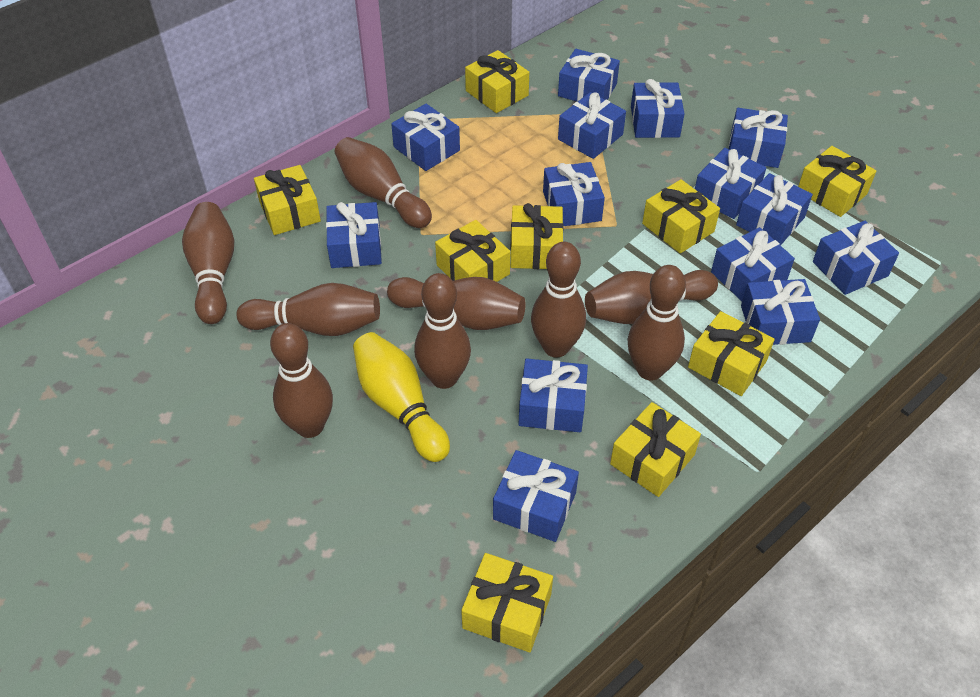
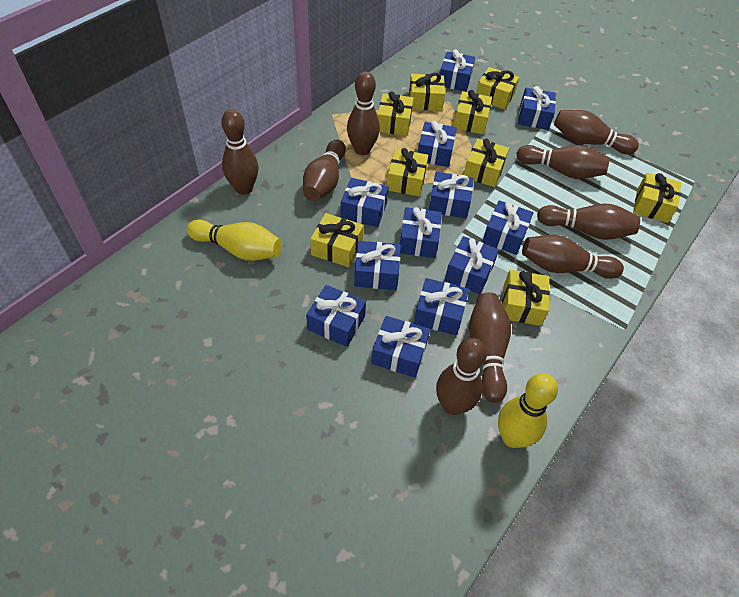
blue gift: 14 -> 12
yellow bowling pin: 1 -> 2

